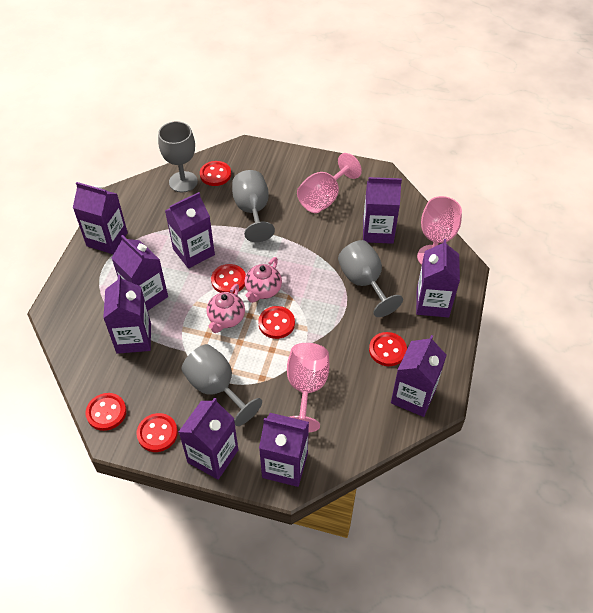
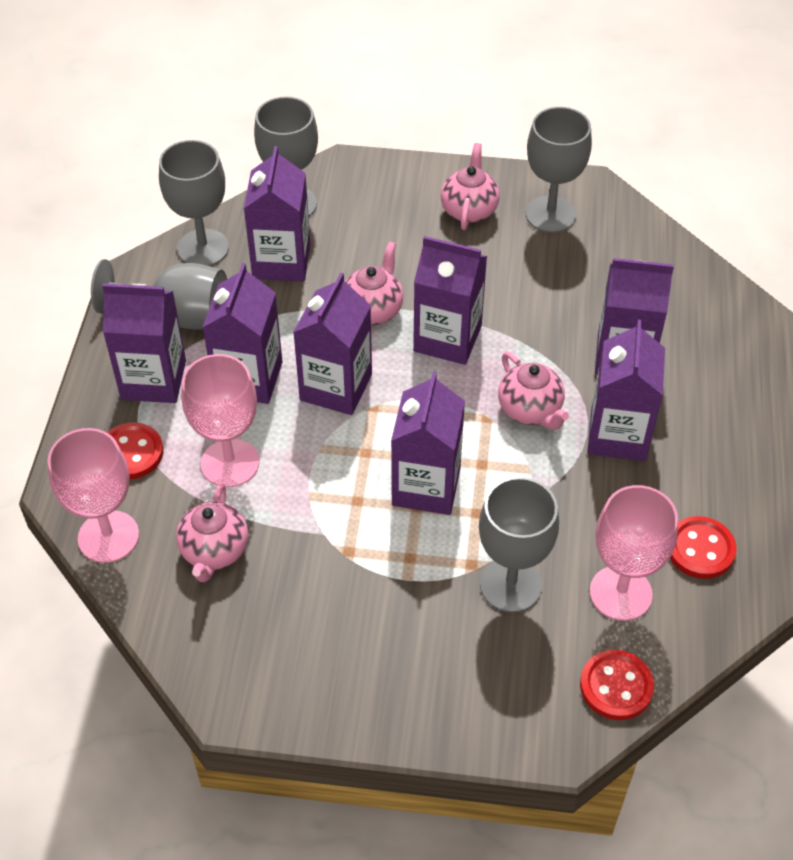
grey goblet: 4 -> 5
pink teapot: 2 -> 4
purple carton: 9 -> 8
red button: 6 -> 3

